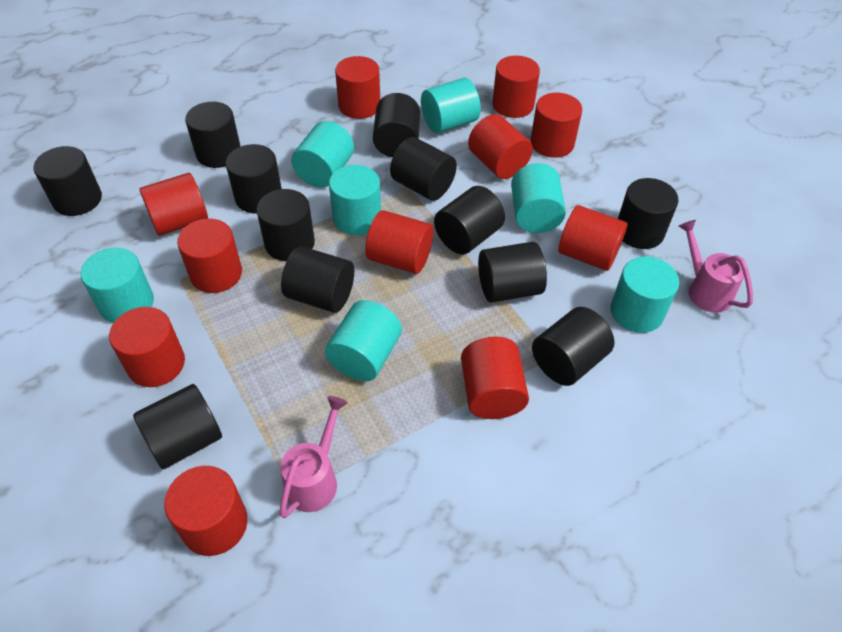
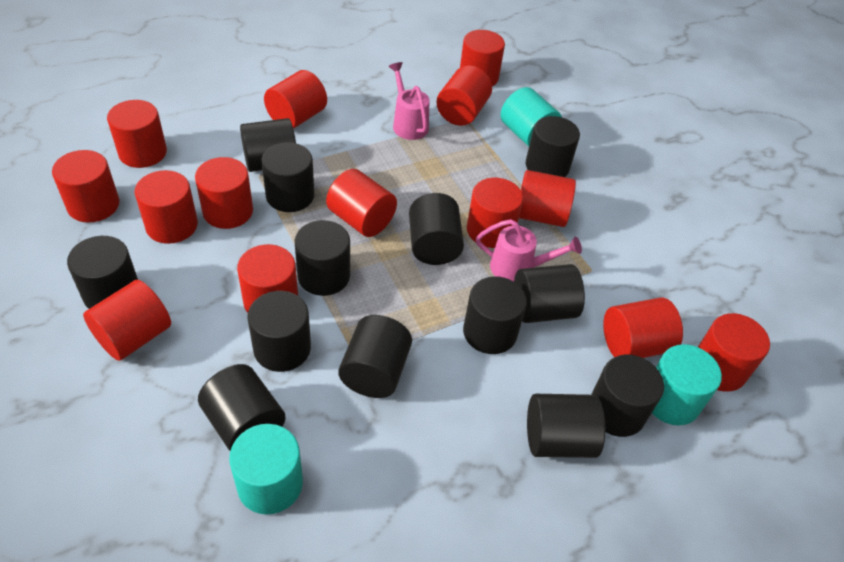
black cylinder: 12 -> 13
red cylinder: 11 -> 14
turquoise cylinder: 7 -> 3

